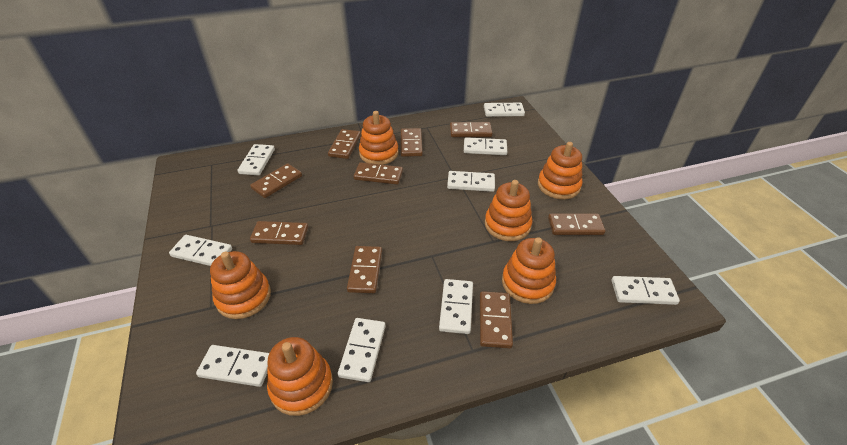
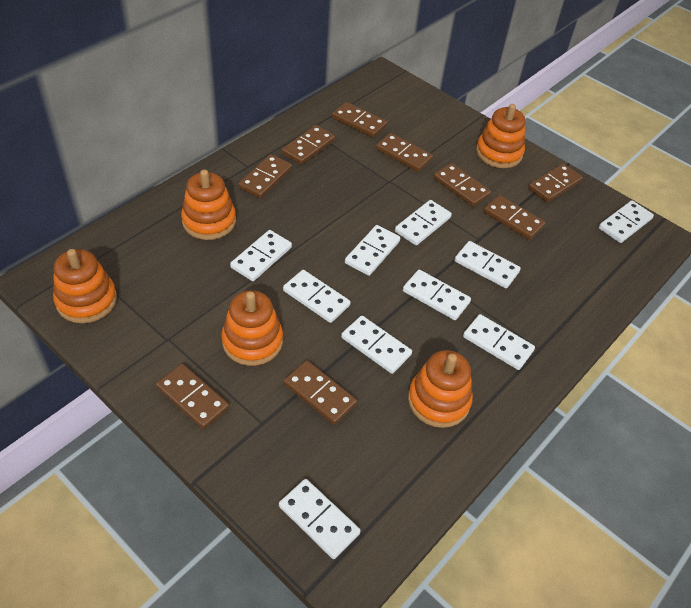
orange stacking toy: 6 -> 5
white domino: 9 -> 10

